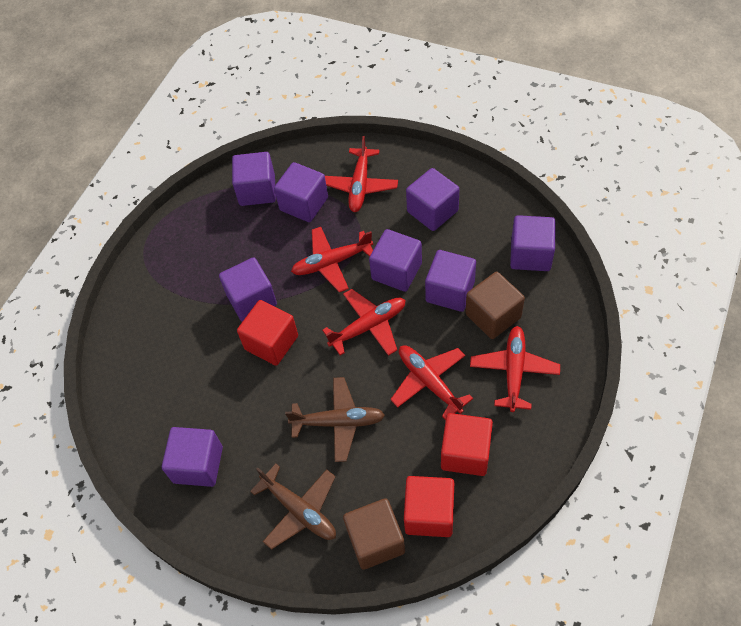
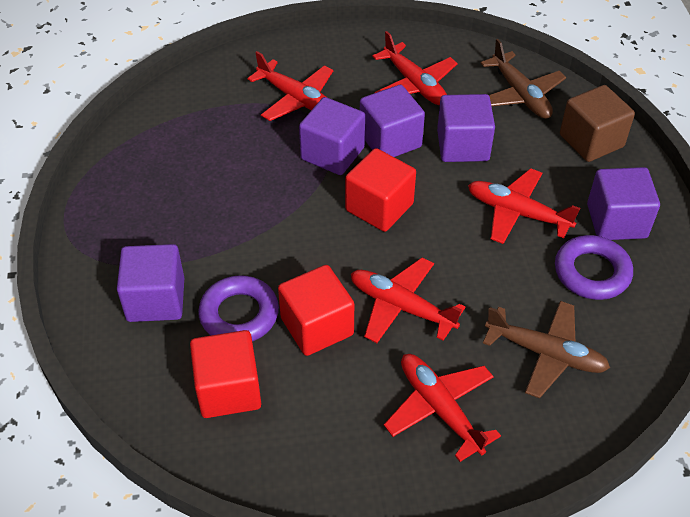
brown cube: 2 -> 1
purple cube: 8 -> 5
purple ring: 0 -> 2

